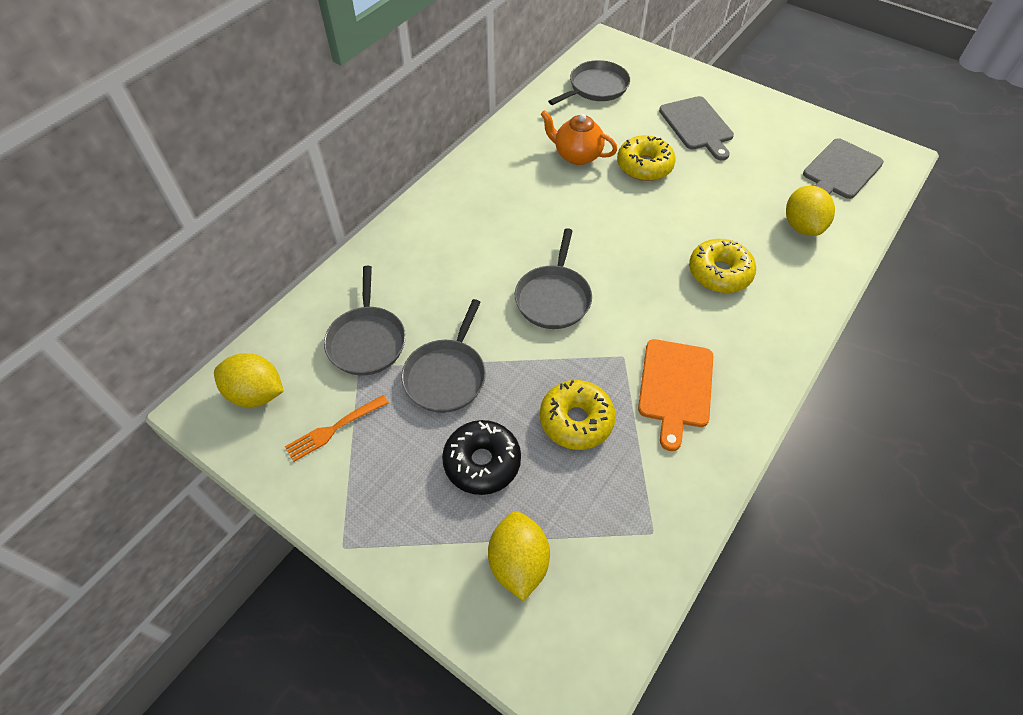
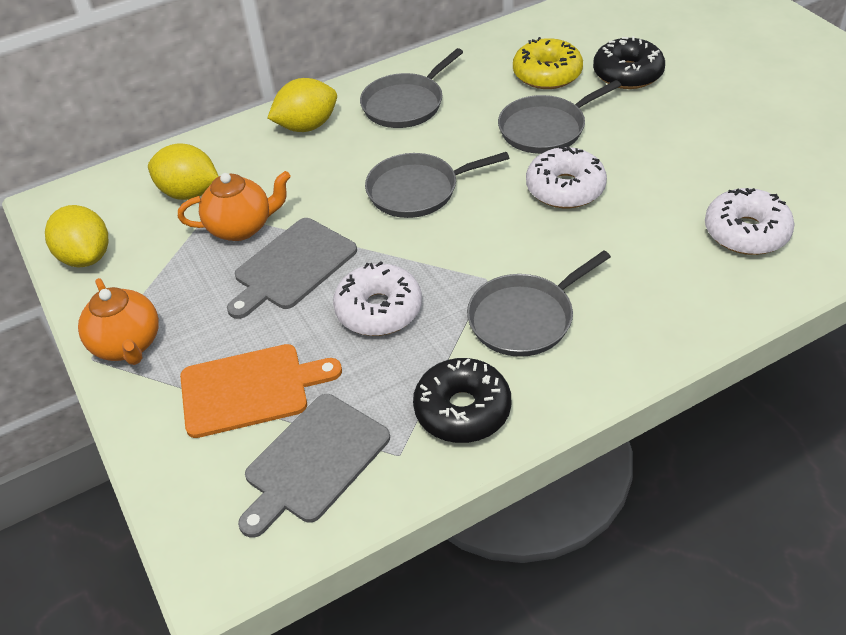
black donut: 1 -> 2
orange fork: 1 -> 0
orange teapot: 1 -> 2
white donut: 0 -> 3
yellow donut: 3 -> 1

